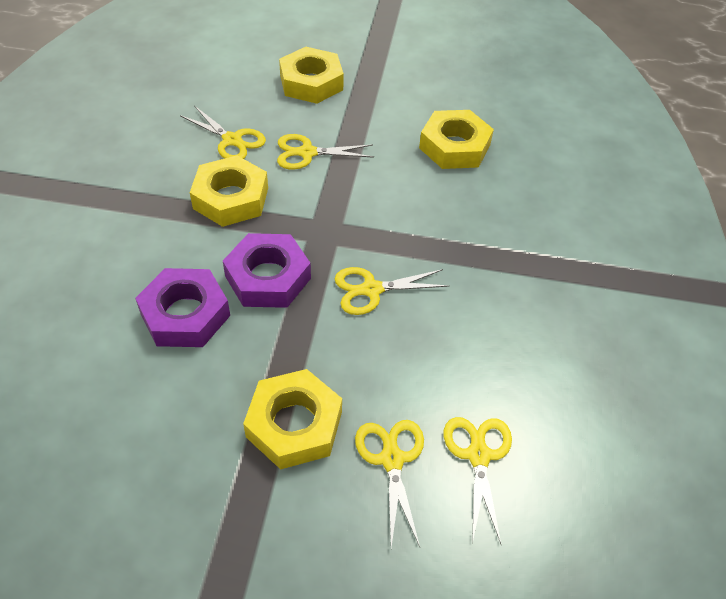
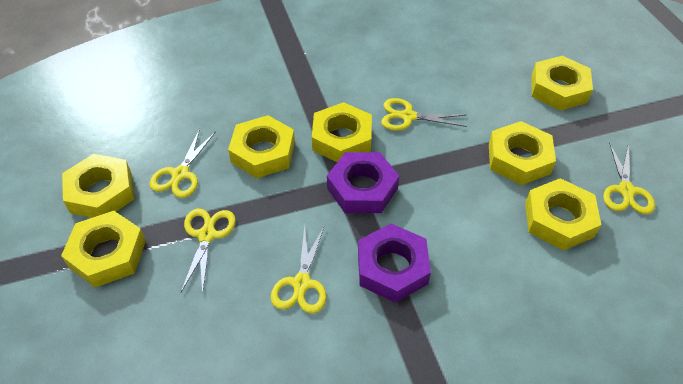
yellow nut: 4 -> 7

